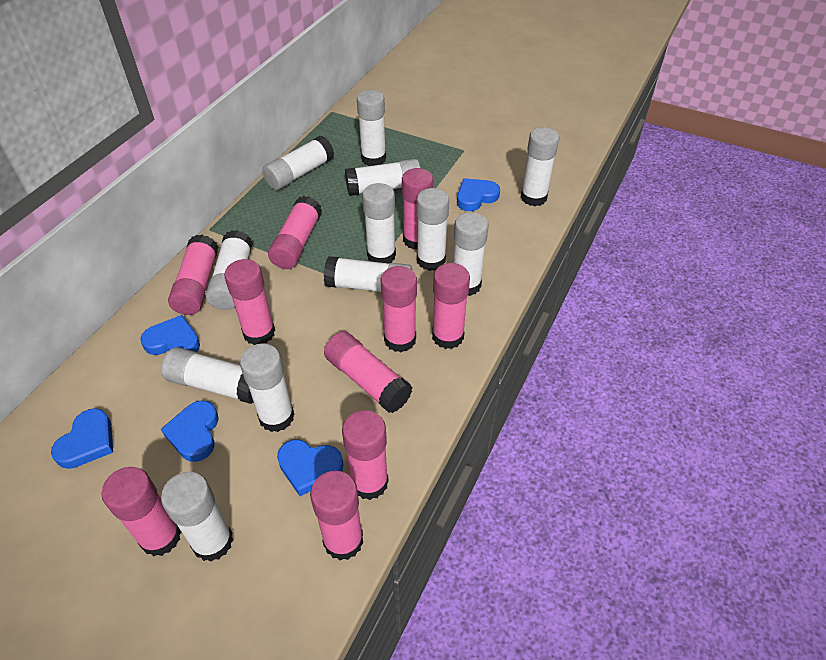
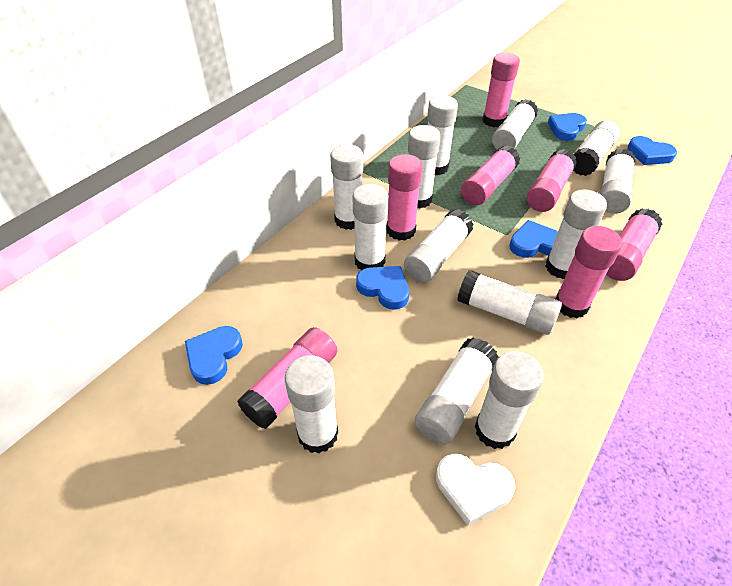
pink glue stick: 10 -> 7
white glue stick: 12 -> 13
white heart: 0 -> 1

